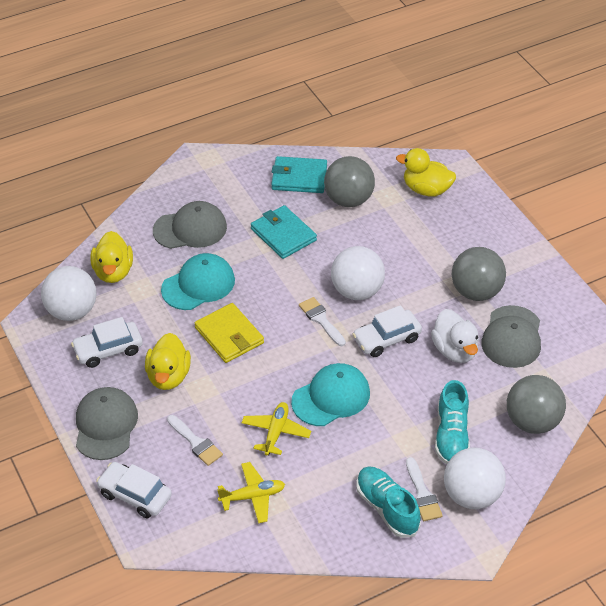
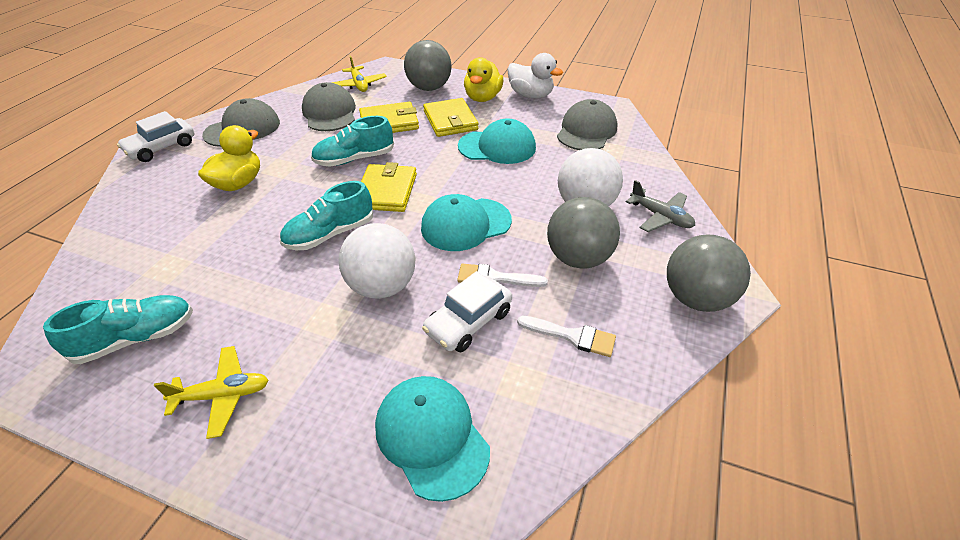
grey plane: 0 -> 1
turquoise cap: 2 -> 3
turquoise shoe: 2 -> 3
turquoise wallet: 2 -> 0
white ball: 3 -> 2
white brush: 3 -> 2
white car: 3 -> 2
yellow duck: 3 -> 2
yellow wallet: 1 -> 3

